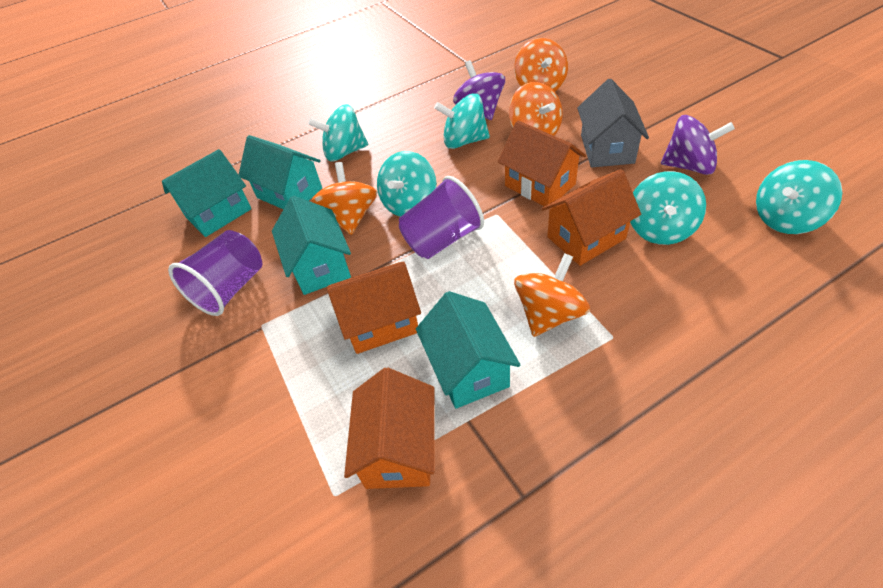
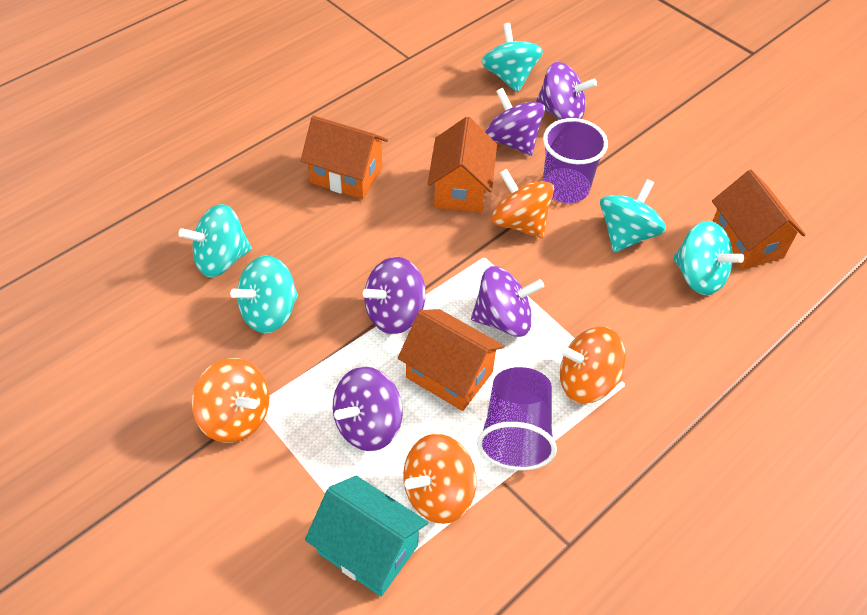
grey house: 1 -> 0
purple spinning top: 2 -> 5
turquoise house: 4 -> 1

